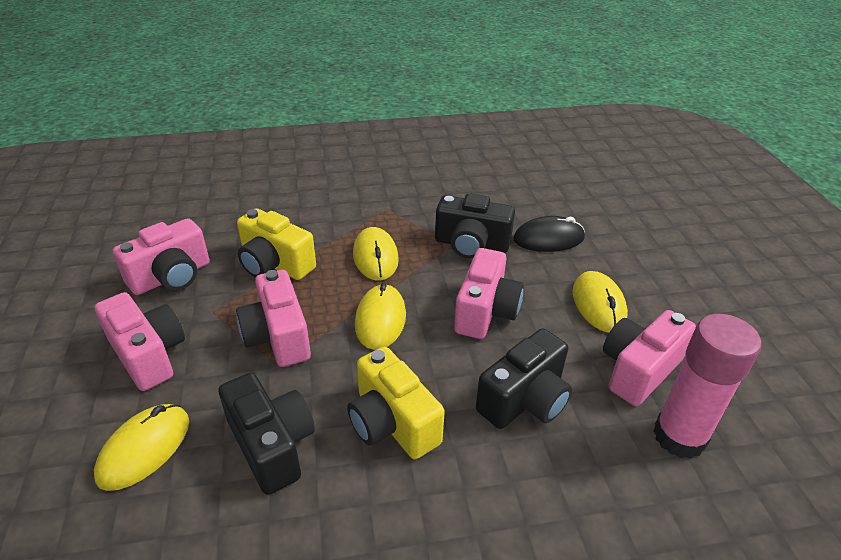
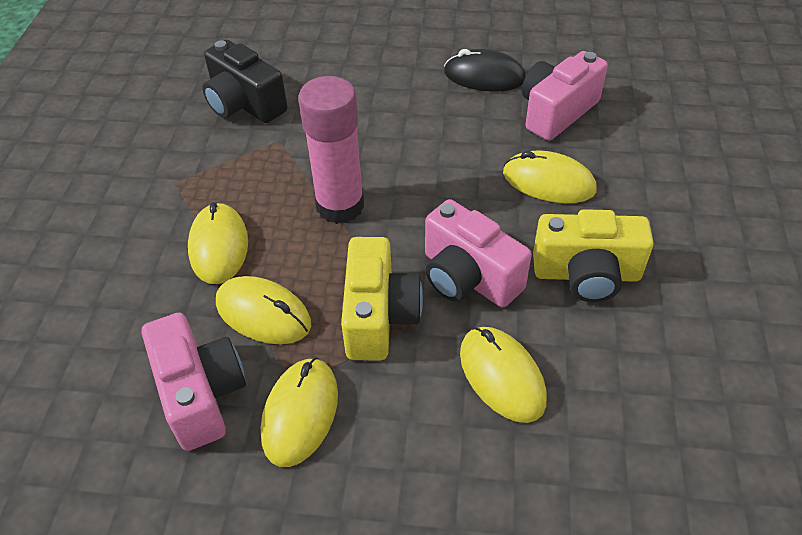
black camera: 3 -> 1
pink camera: 5 -> 3
yellow mouse: 4 -> 5

